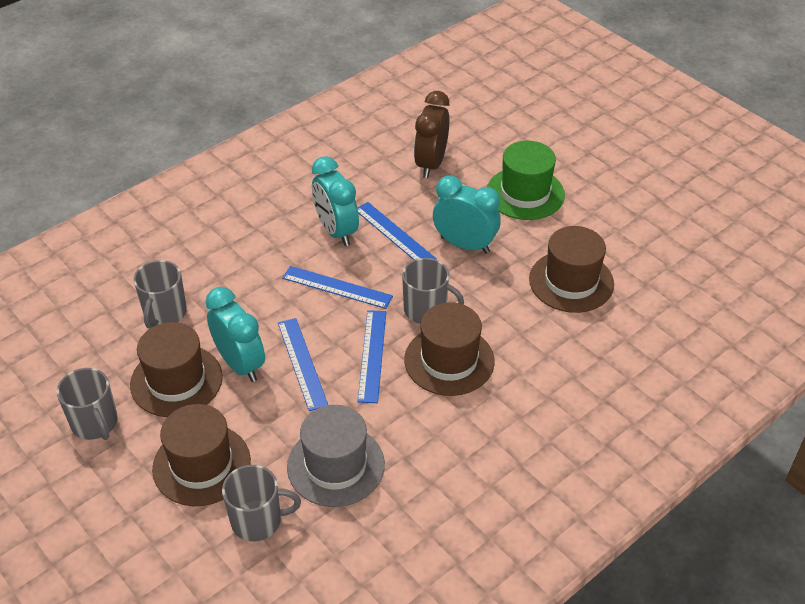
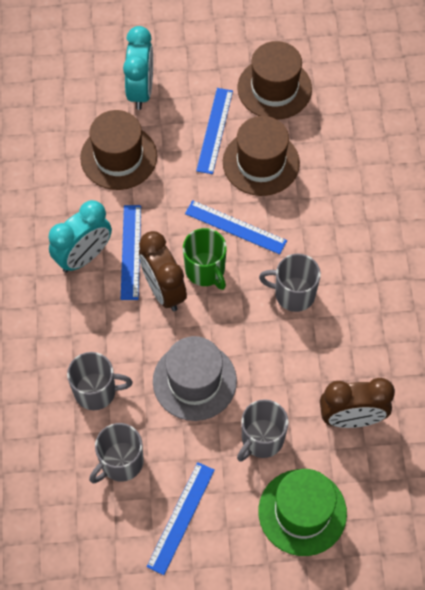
brown clock: 1 -> 2
brown hat: 4 -> 3
green mug: 0 -> 1
turquoise clock: 3 -> 2

